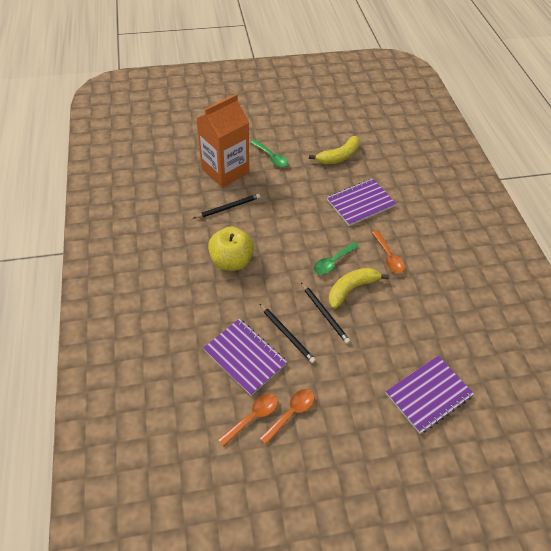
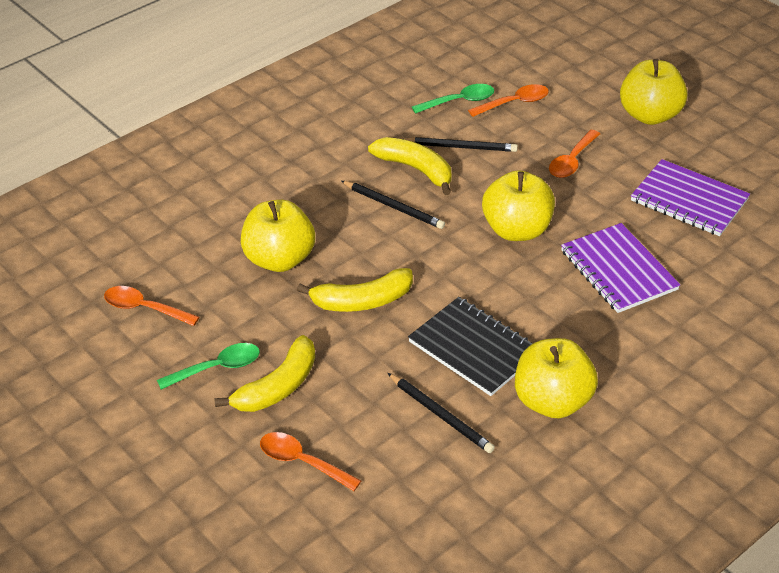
black notebook: 0 -> 1
orange carton: 1 -> 0
orange spoon: 3 -> 4
purple notebook: 3 -> 2
yellow apple: 1 -> 4
yellow banana: 2 -> 3

